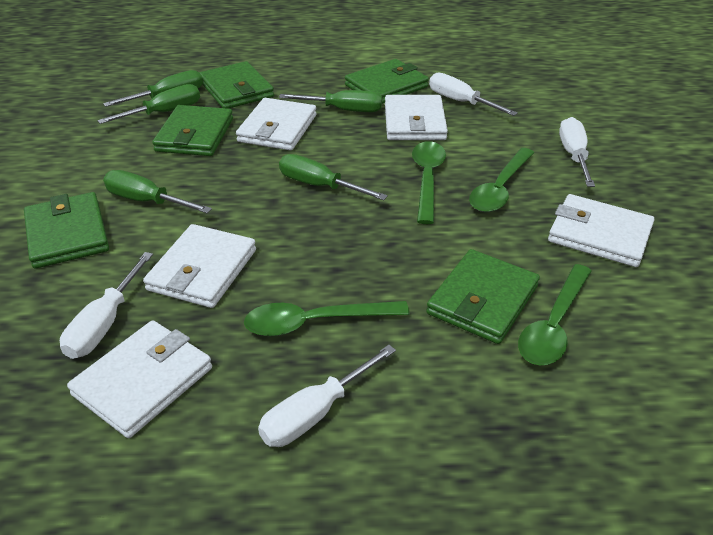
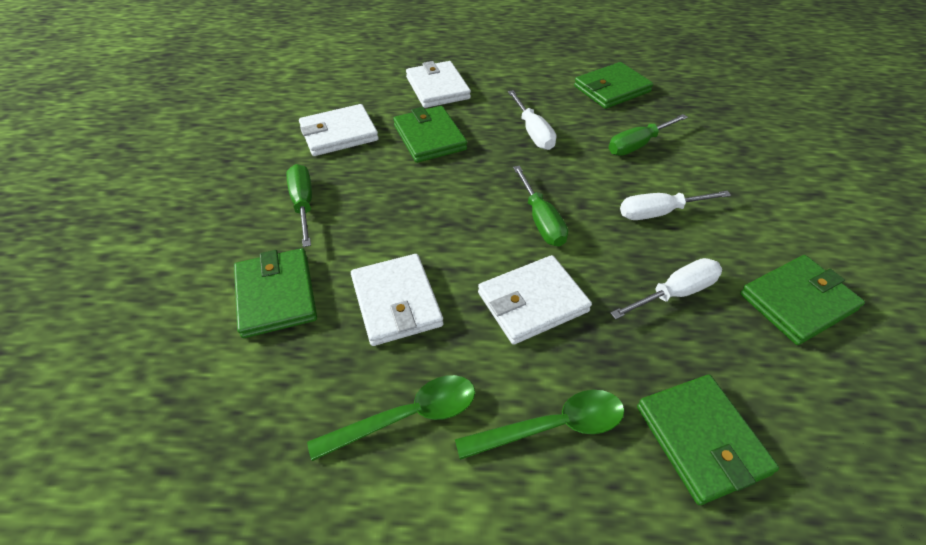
green screwdriver: 5 -> 3
green spoon: 4 -> 2
white screwdriver: 4 -> 3
white wallet: 5 -> 4

